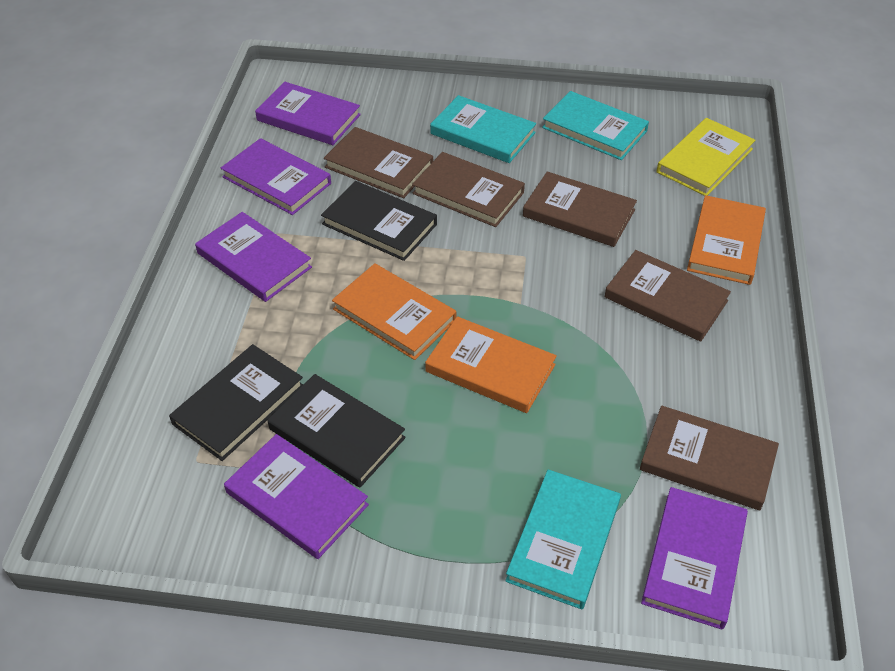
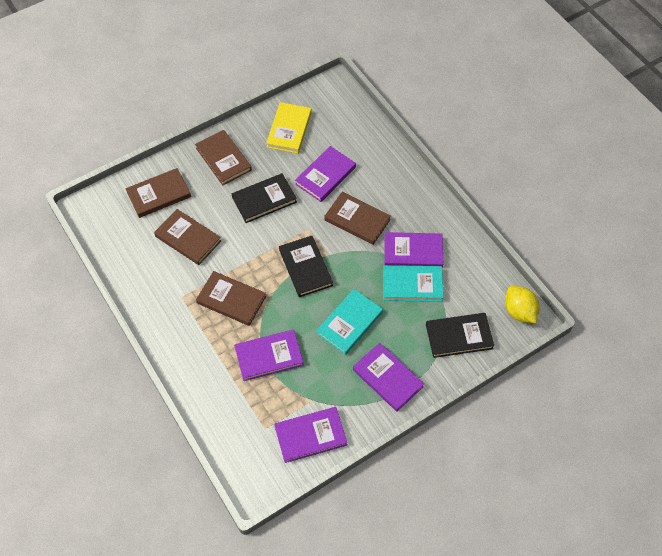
orange book: 3 -> 0
turquoise book: 3 -> 2
yellow lemon: 0 -> 1

